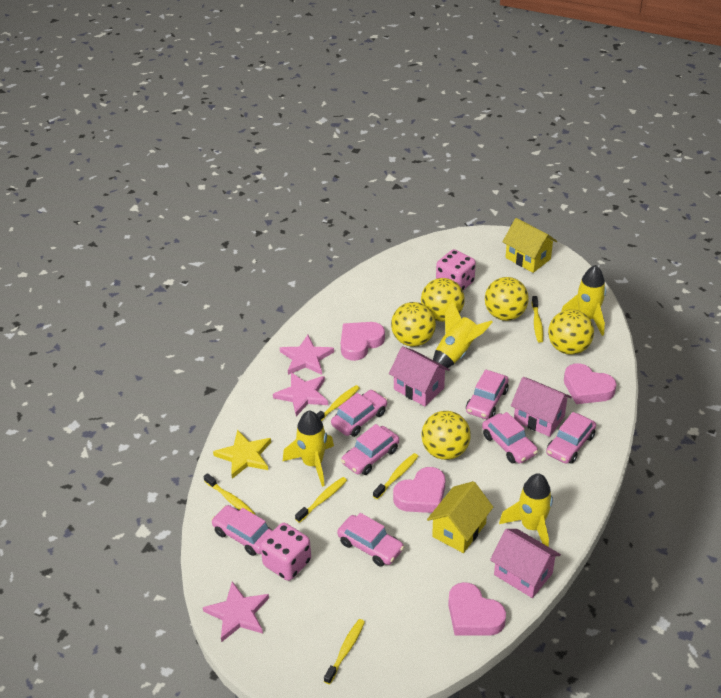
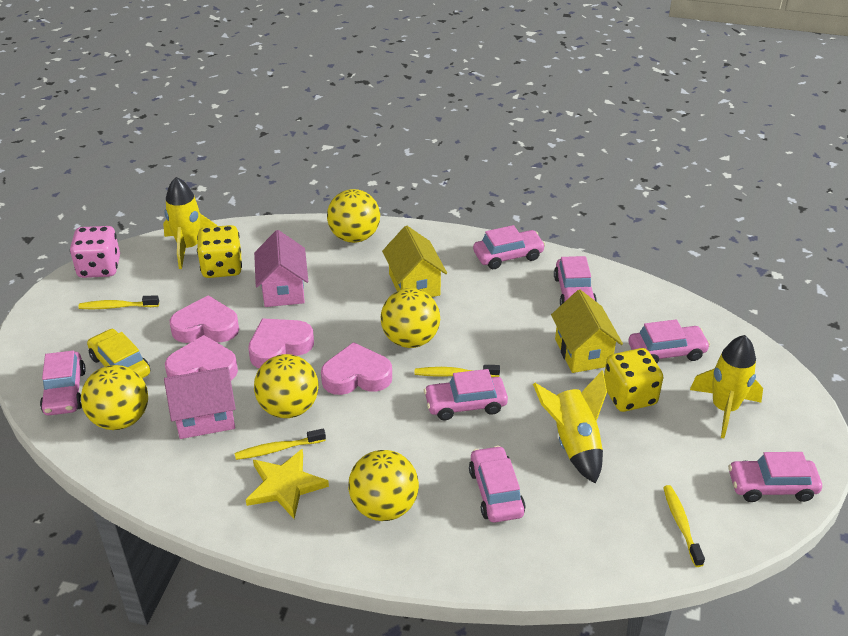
pink dice: 2 -> 1
pink house: 3 -> 2
pink star: 3 -> 0
yellow car: 0 -> 1
yellow dice: 0 -> 2
yellow rocket: 4 -> 3
yellow toothbrush: 6 -> 4

